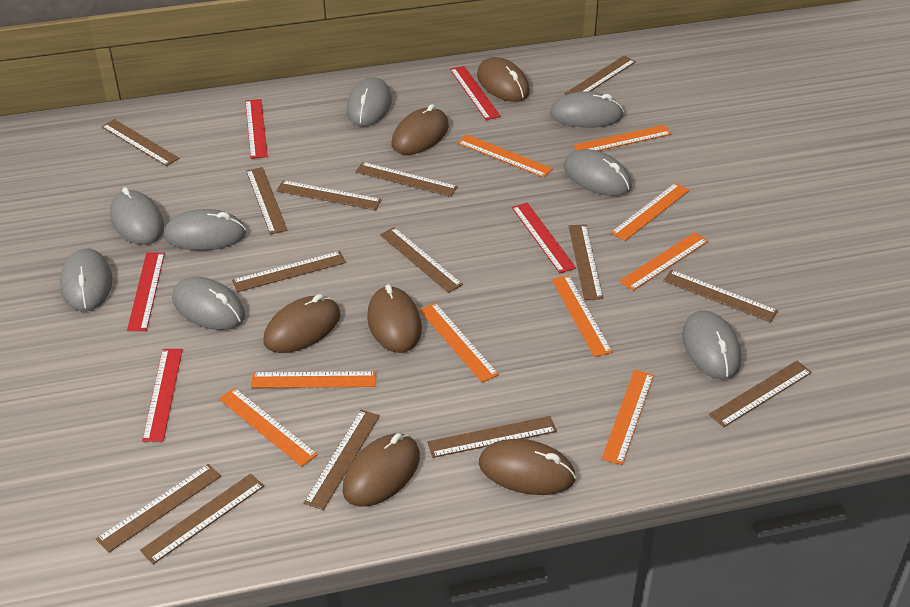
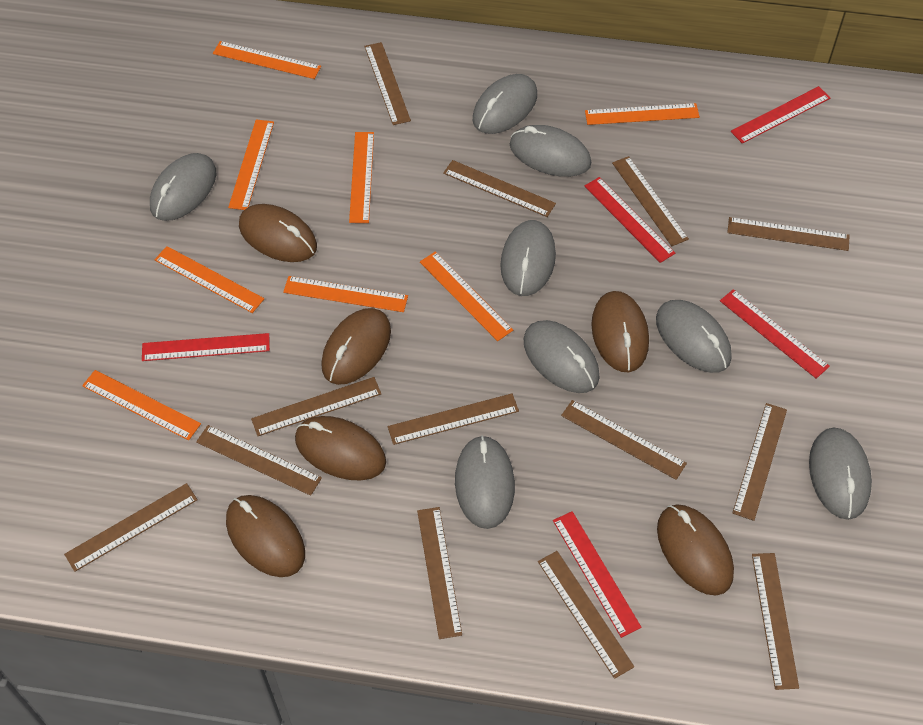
brown ruler: 14 -> 13
orange ruler: 9 -> 8

